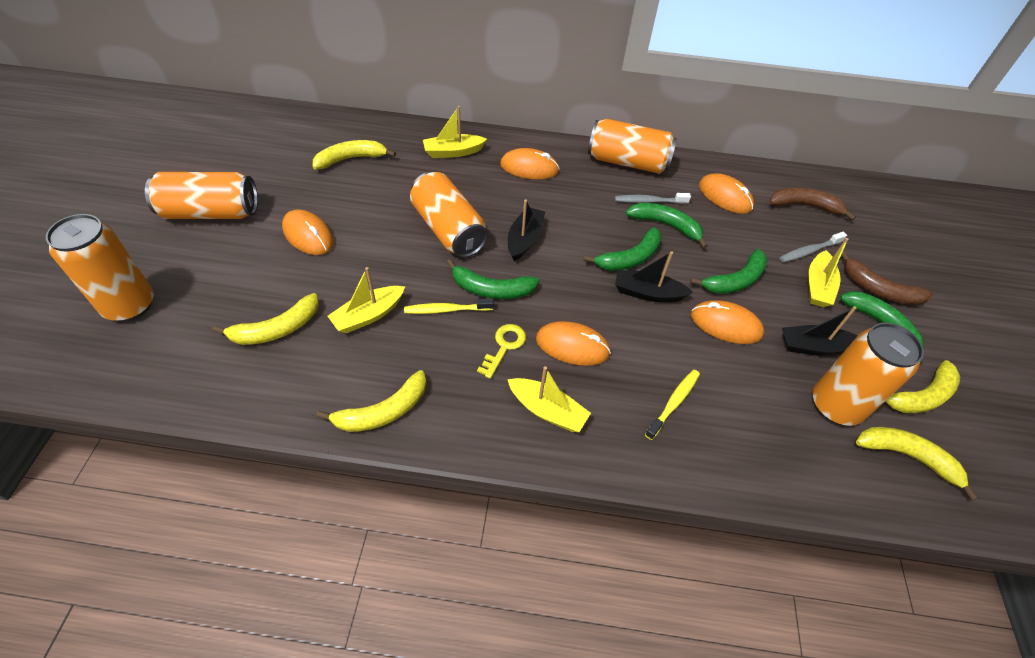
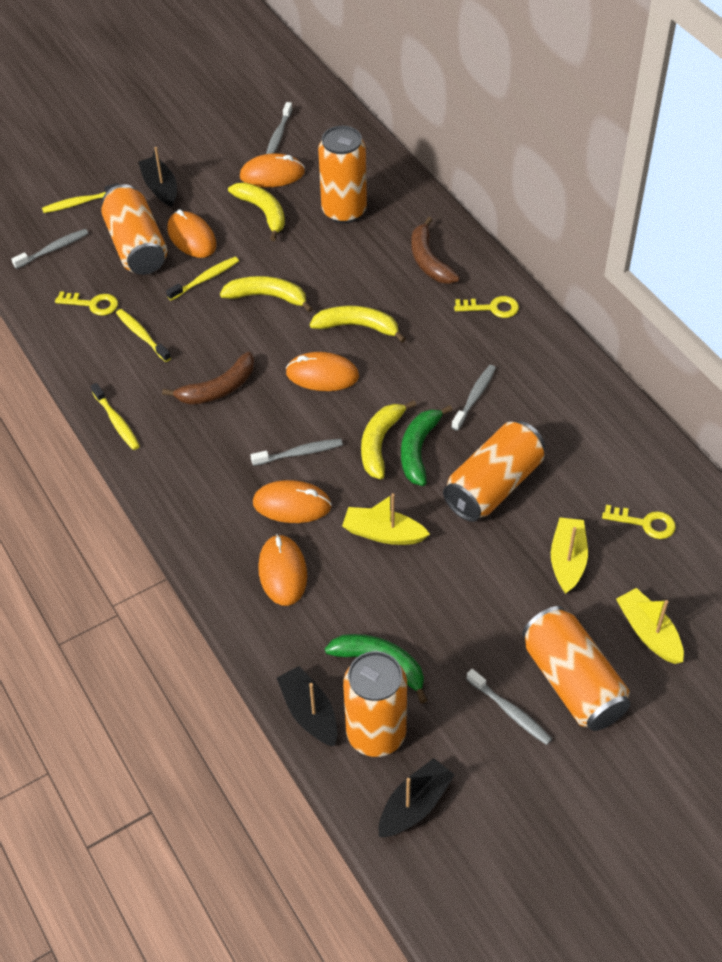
green banana: 5 -> 2
grey toothbrush: 2 -> 5
yellow banana: 5 -> 4
yellow boat: 4 -> 3
yellow key: 1 -> 3
yellow toothbrush: 2 -> 4

